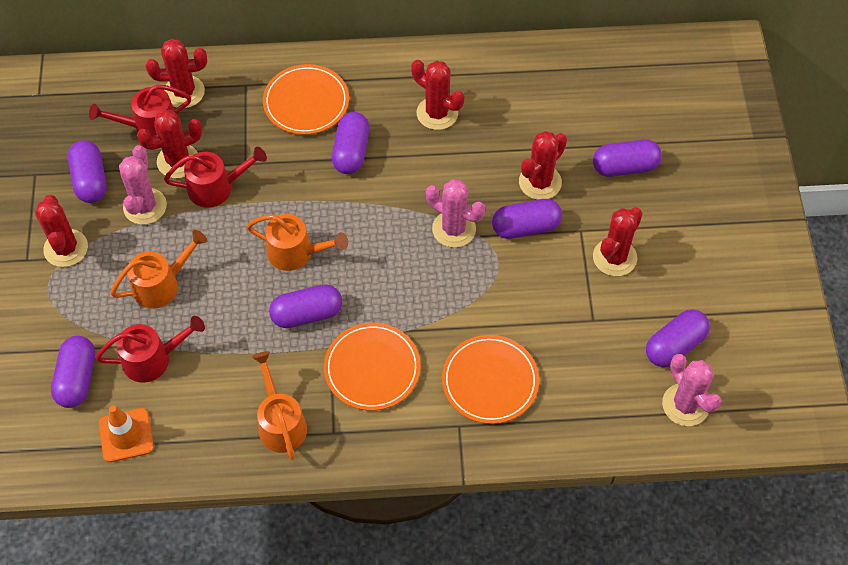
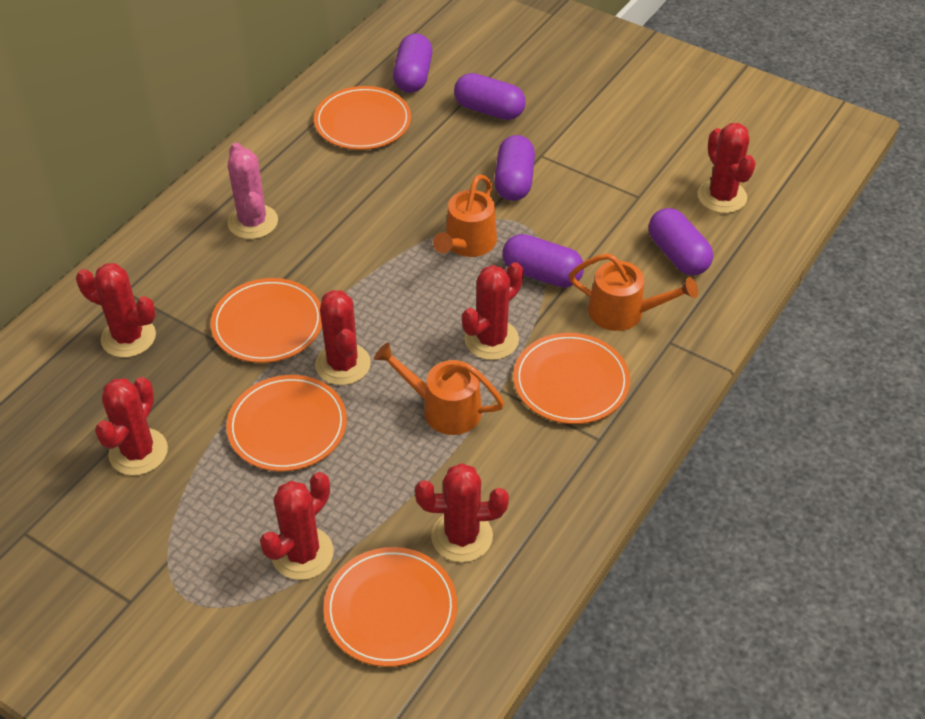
orange plate: 3 -> 5
orange traffic cone: 1 -> 0
pink cactus: 3 -> 1
purple capsule: 7 -> 5
red cactus: 6 -> 7
red watering can: 3 -> 0

